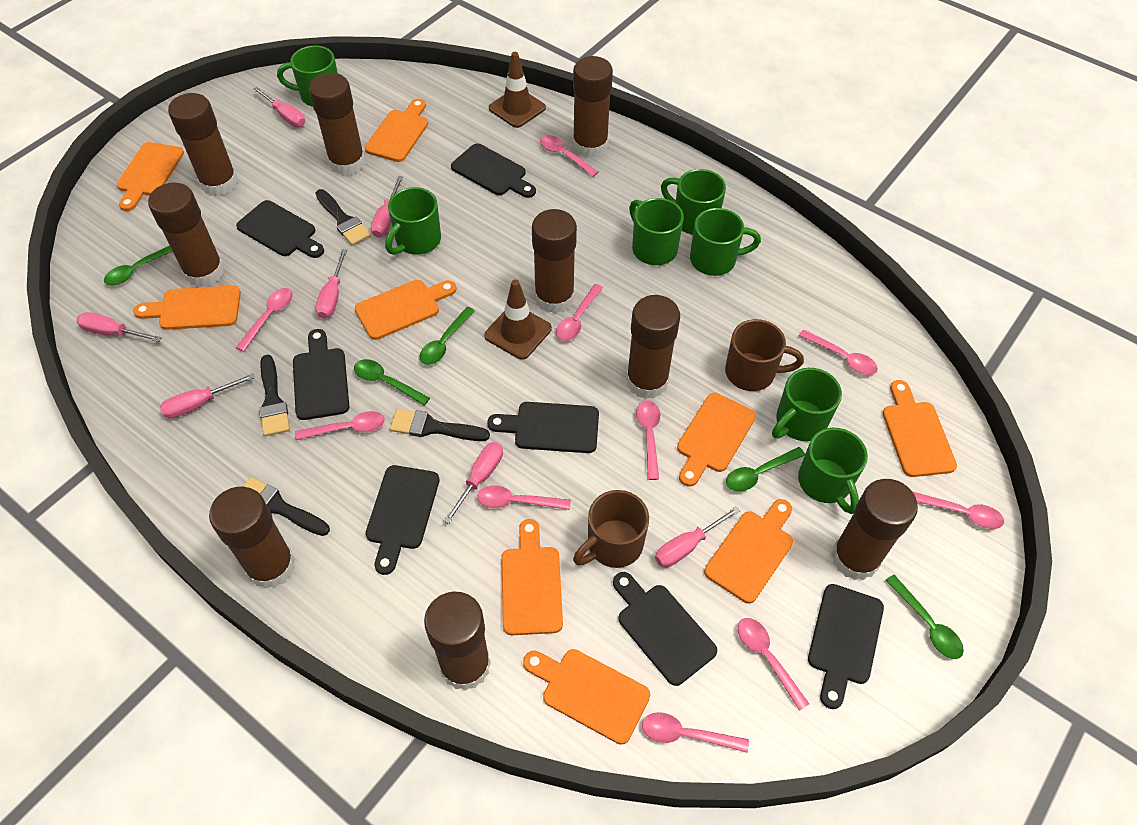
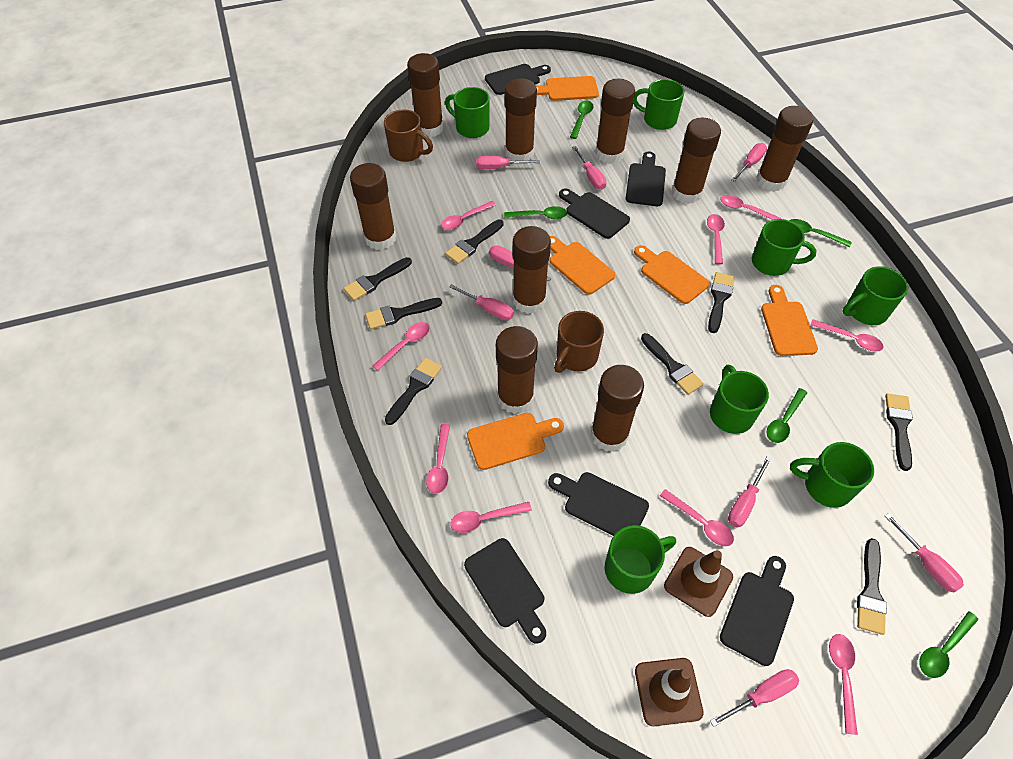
black brush: 4 -> 8
black cutting board: 7 -> 6
orange cutting board: 9 -> 5
pink screwdriver: 7 -> 8
pink spoon: 10 -> 9

